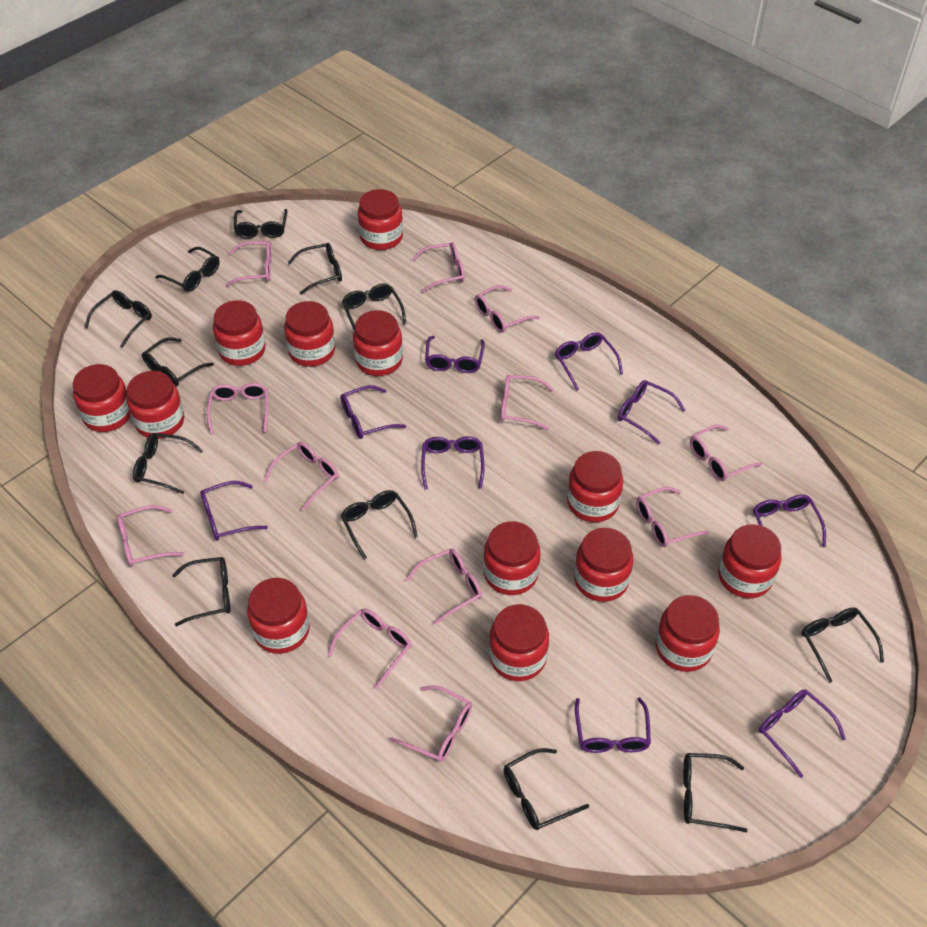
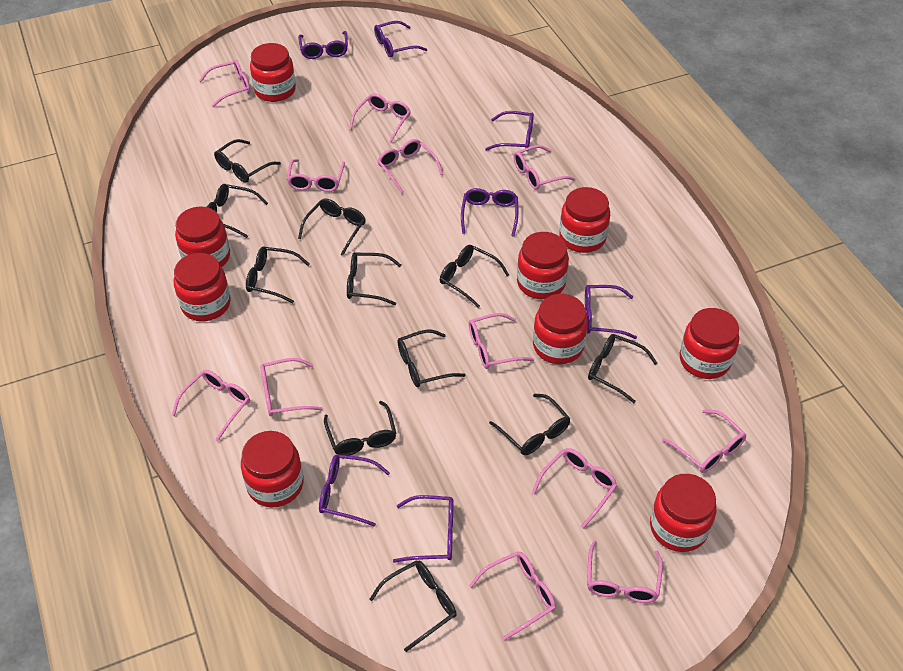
black glasses: 12 -> 11
purple glasses: 9 -> 7
red jar: 13 -> 9

